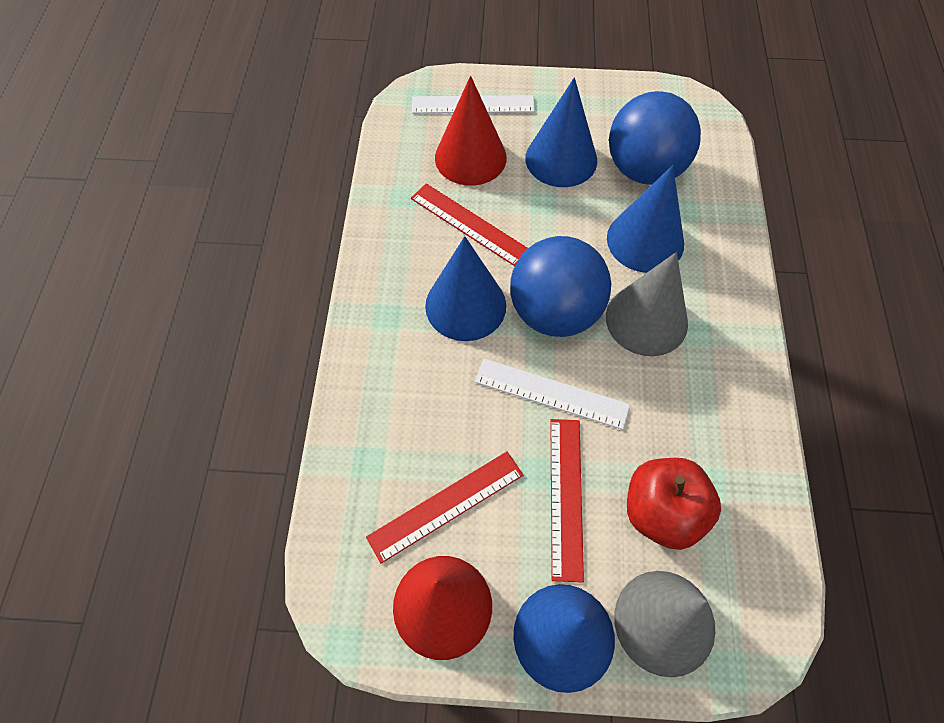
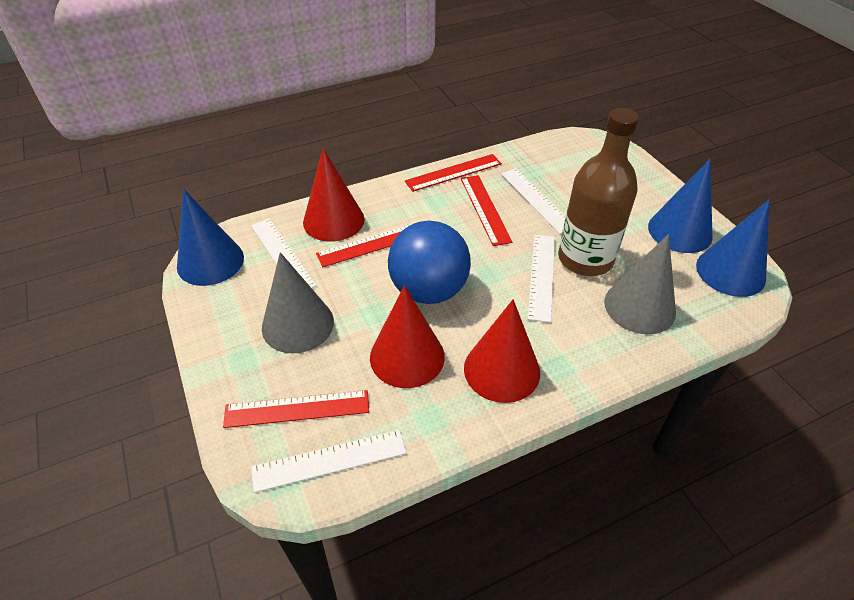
blue ball: 2 -> 1
blue cone: 4 -> 3
brown bottle: 0 -> 1
red apple: 1 -> 0
red cone: 2 -> 3
red ruler: 3 -> 4
white ruler: 2 -> 4

